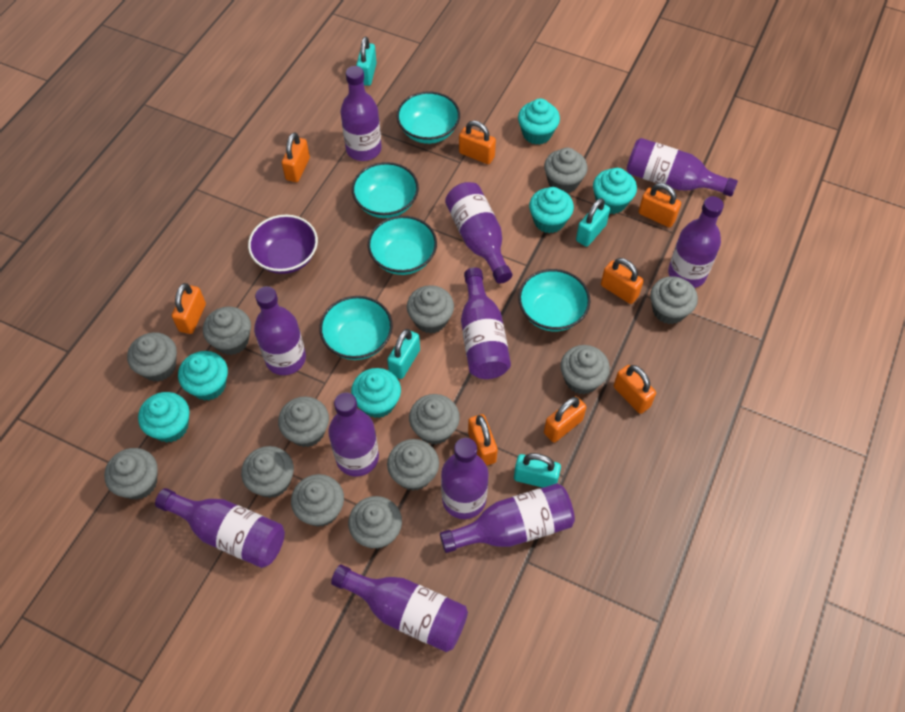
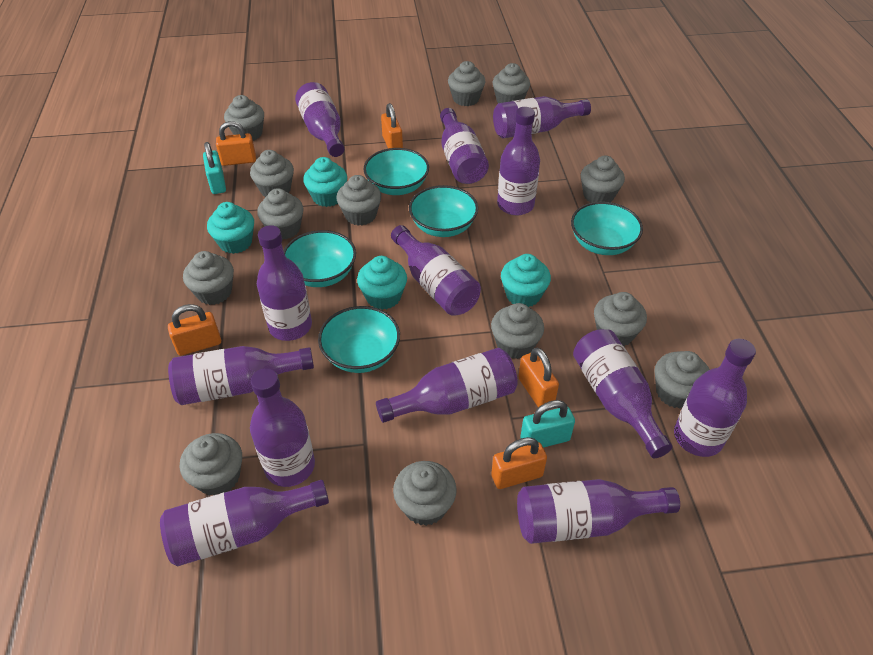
orange padlock: 8 -> 5
purple bottle: 11 -> 13
purple bowl: 1 -> 0
turquoise cupcake: 6 -> 4
turquoise padlock: 4 -> 2

